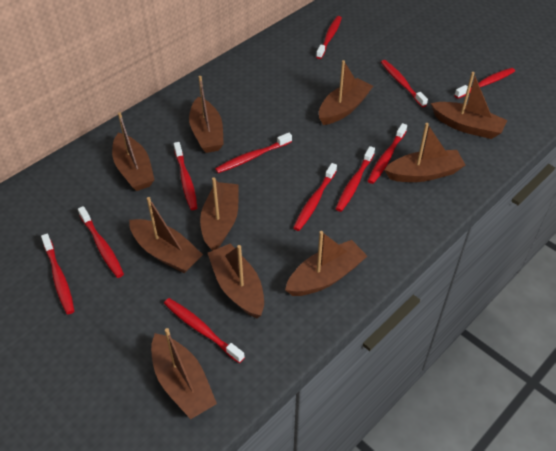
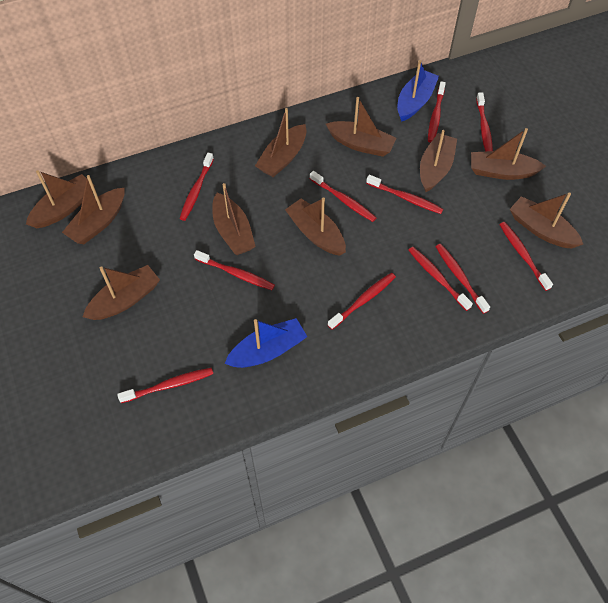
blue boat: 0 -> 2

